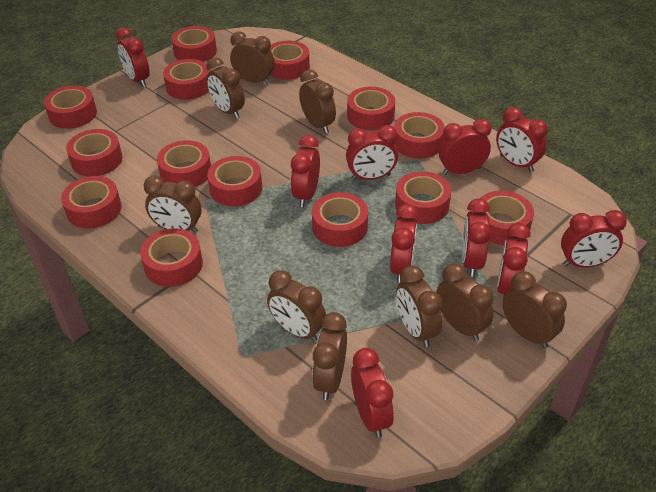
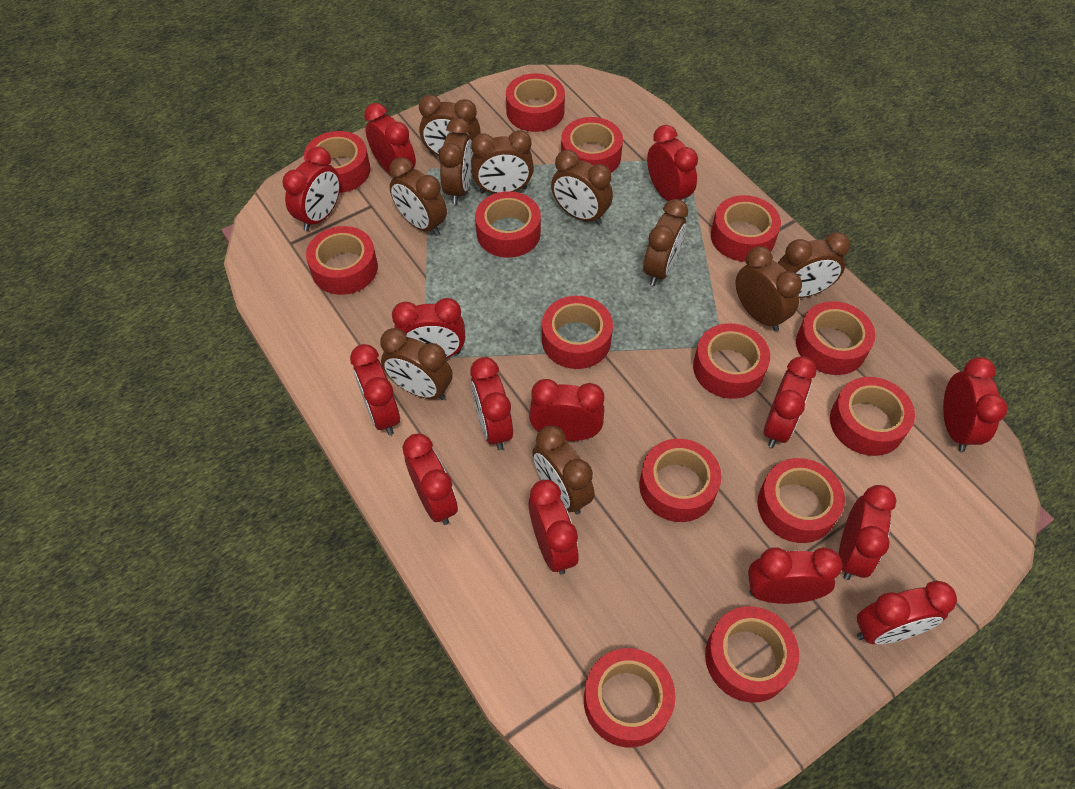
brown clock: 9 -> 10
red clock: 10 -> 14

